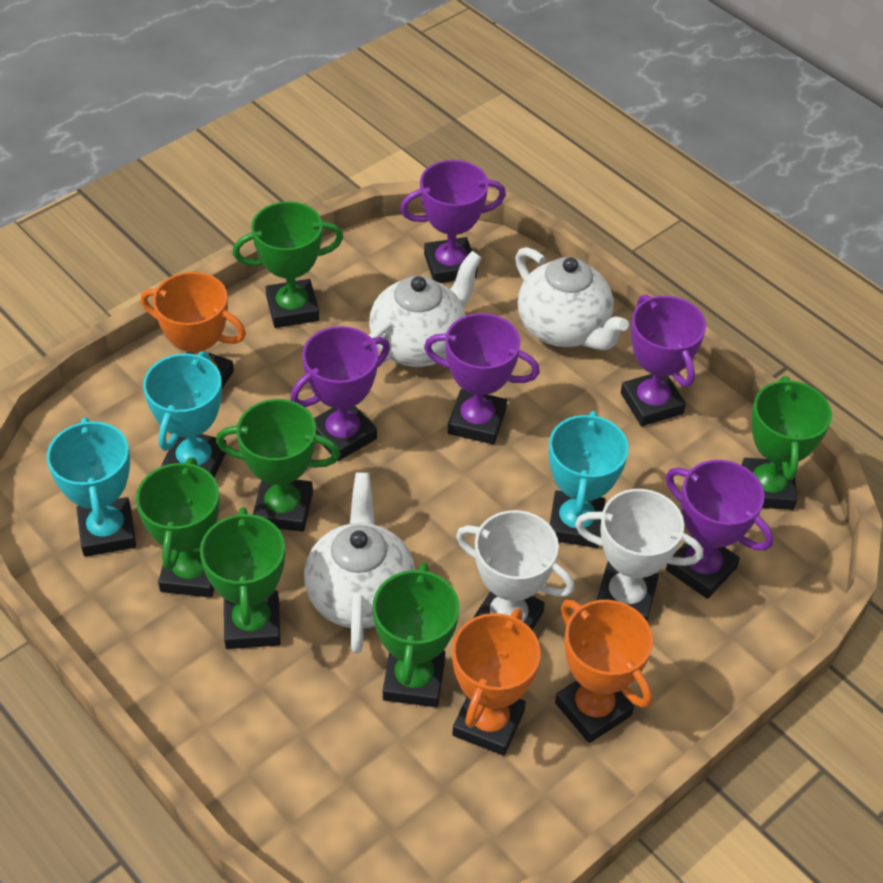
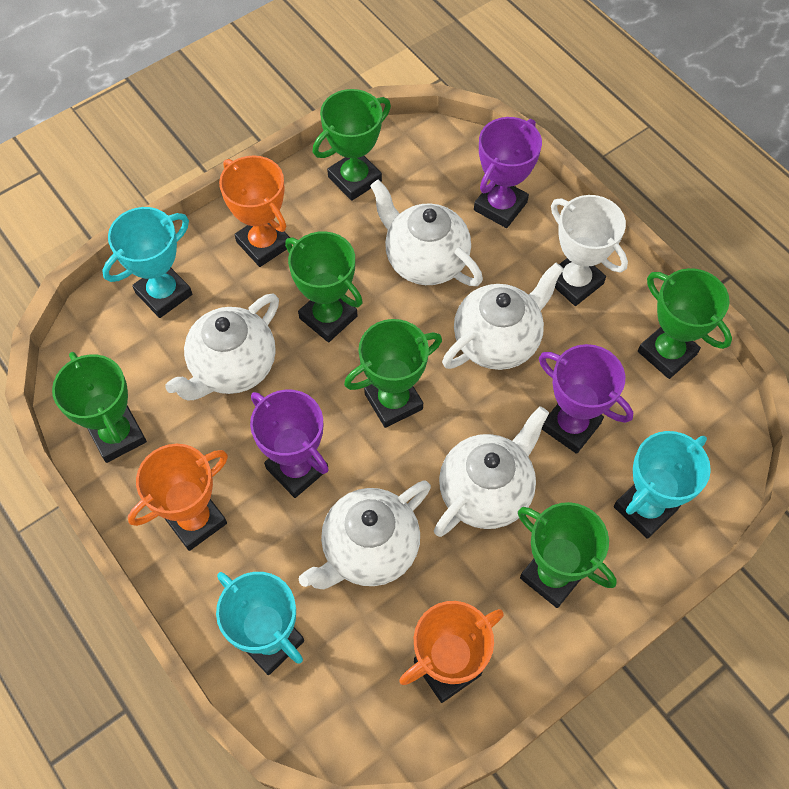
purple trophy: 5 -> 3
white teapot: 3 -> 5
white trophy: 2 -> 1

